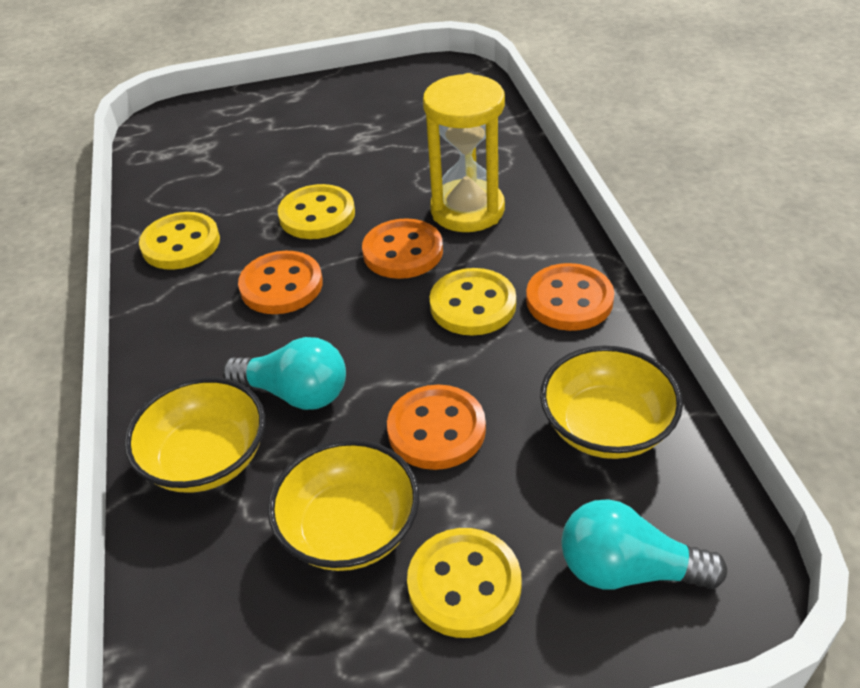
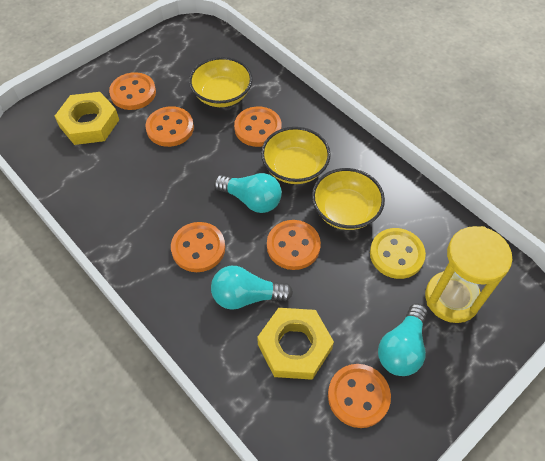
orange button: 4 -> 6
turquoise light bulb: 2 -> 3
yellow button: 4 -> 1
yellow nut: 0 -> 2

